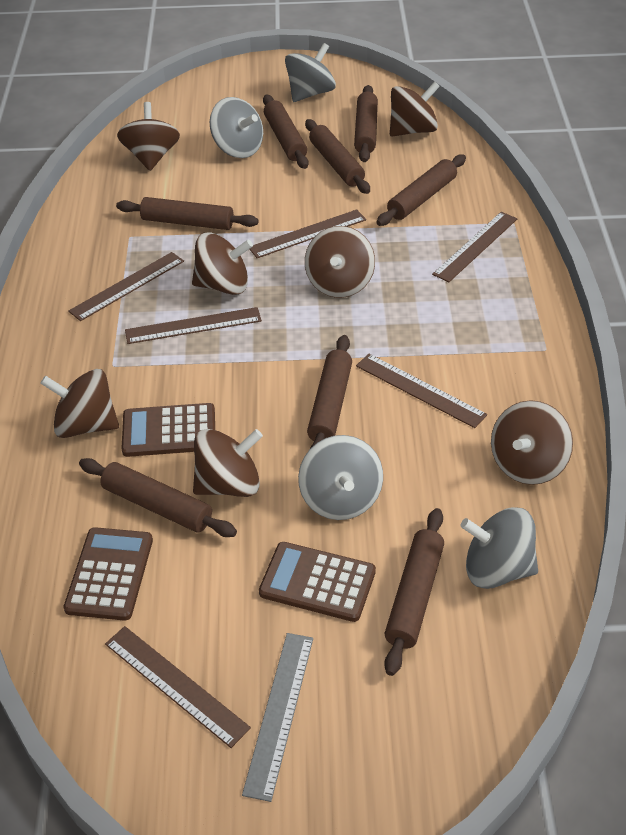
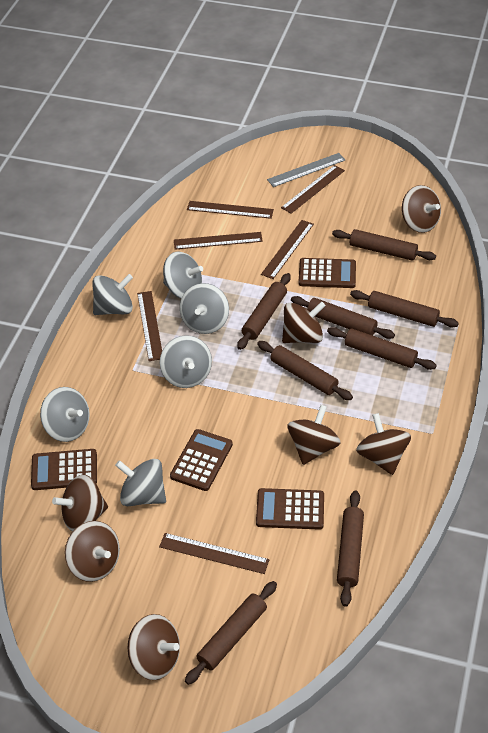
brown calculator: 3 -> 4
grey spinning top: 4 -> 6

